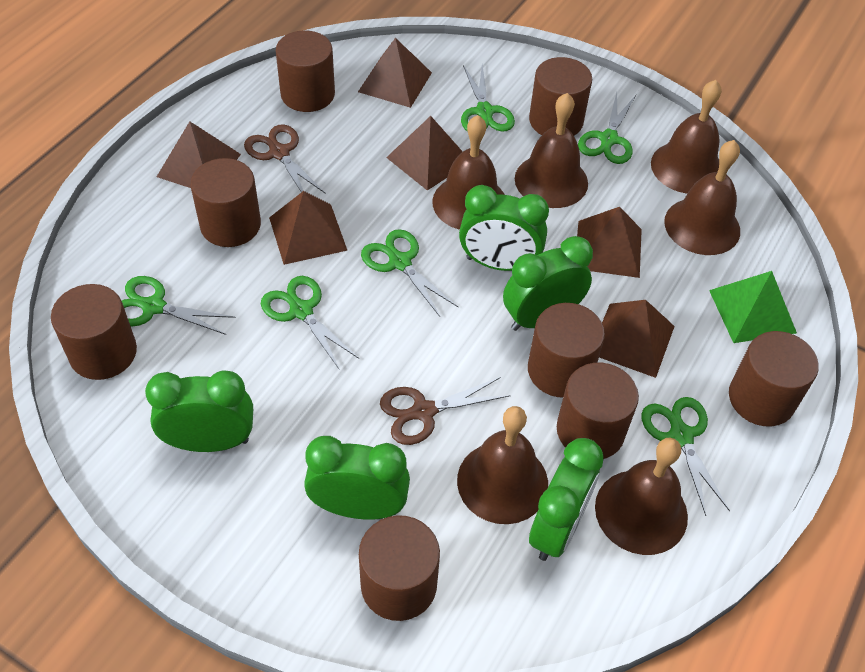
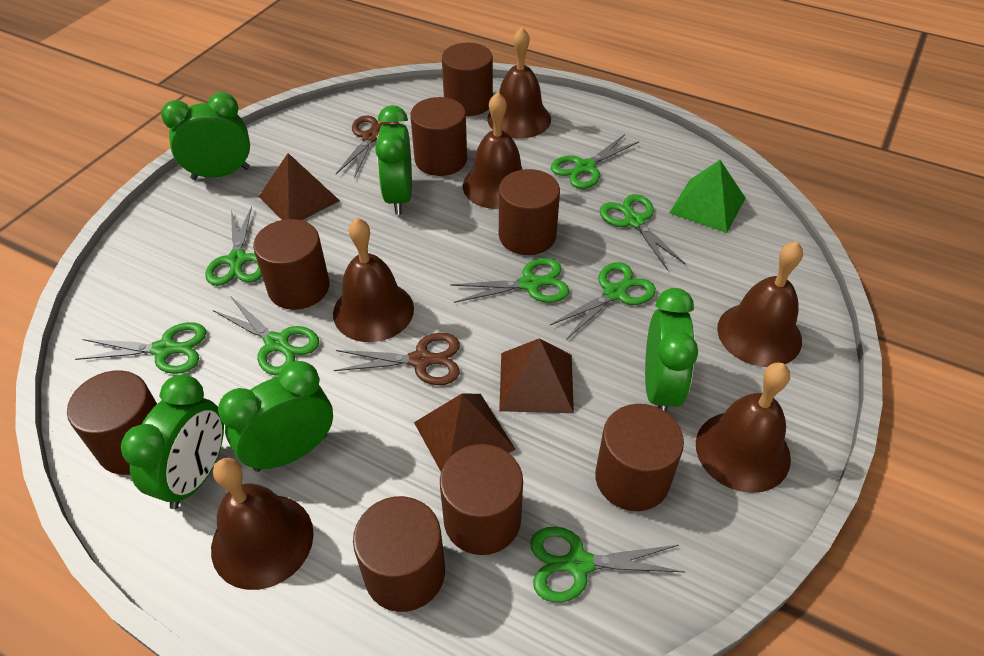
brown pyramid: 6 -> 3
green scissors: 6 -> 8

